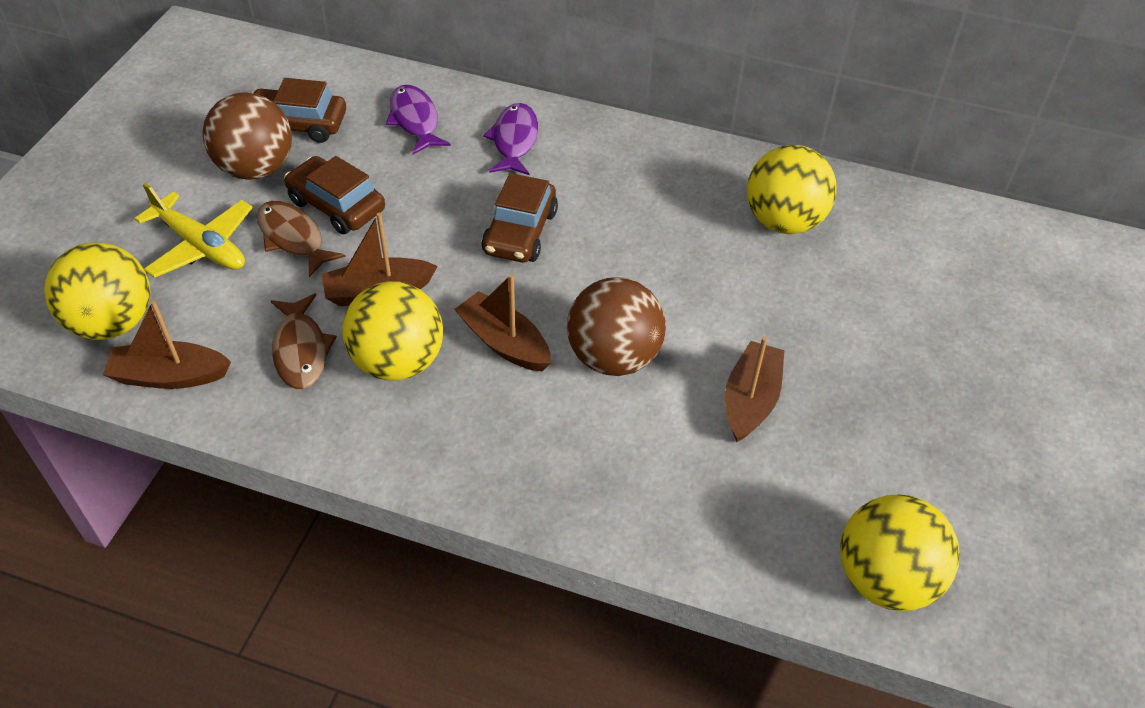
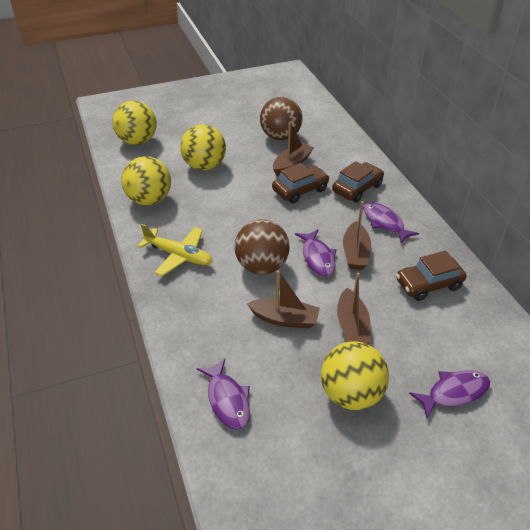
brown fish: 2 -> 0
purple fish: 2 -> 4

